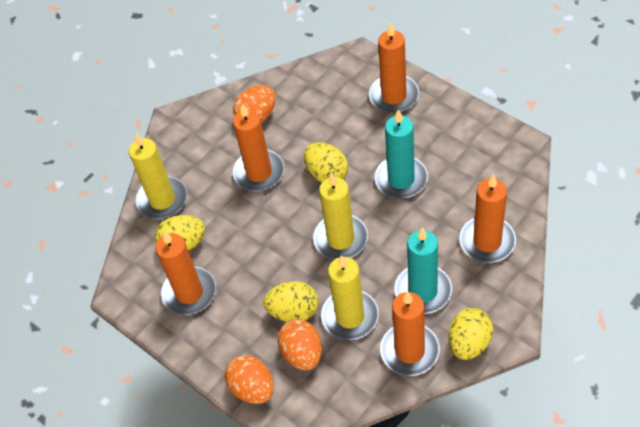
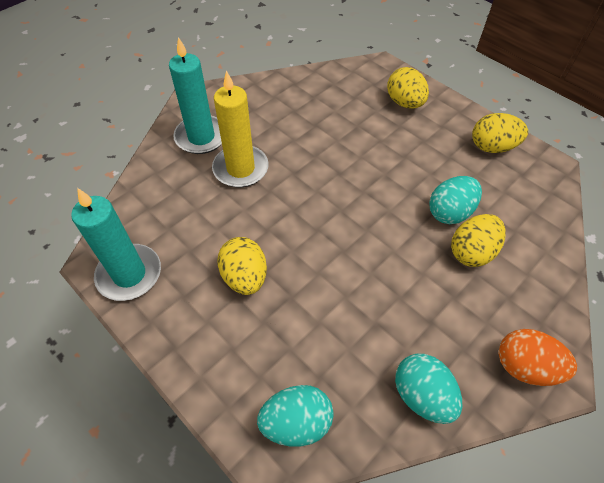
orange candle: 5 -> 0
orange egg: 3 -> 1
turquoise egg: 0 -> 3
yellow candle: 3 -> 1

